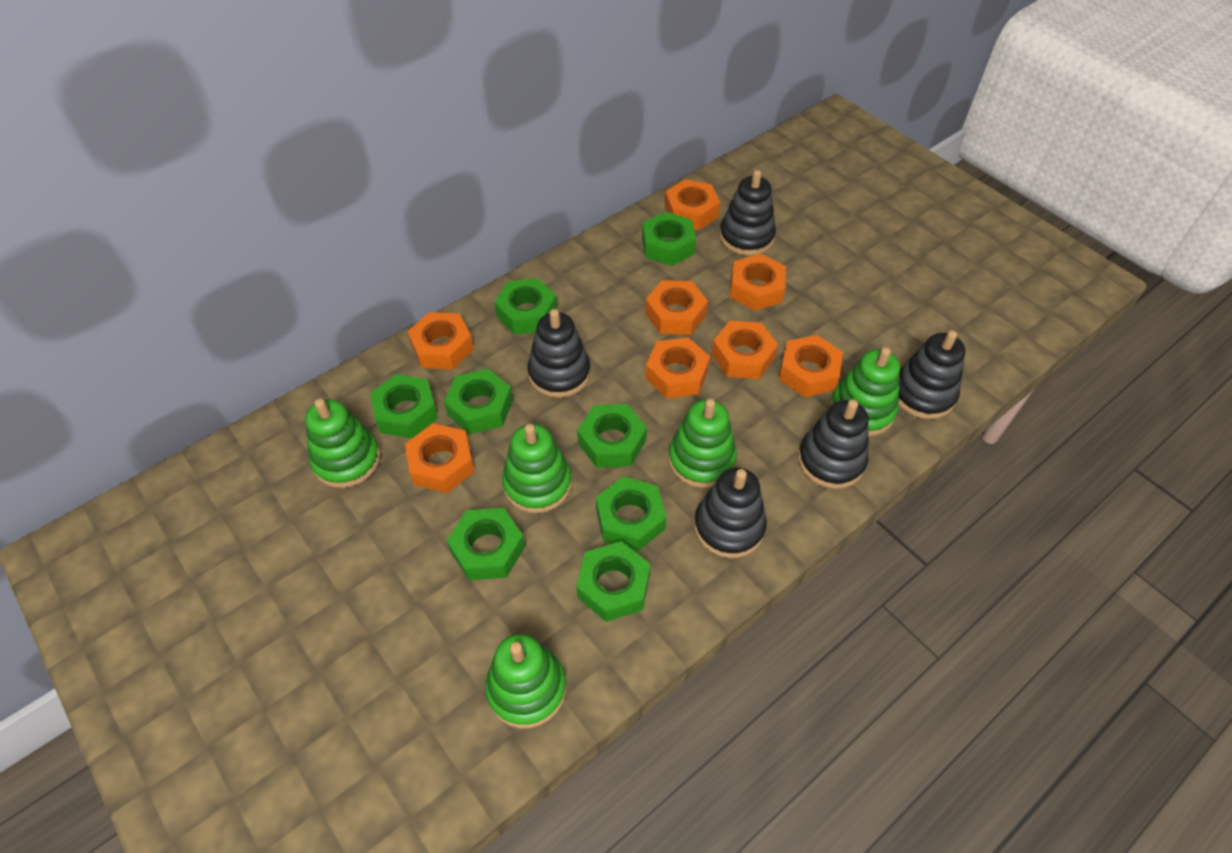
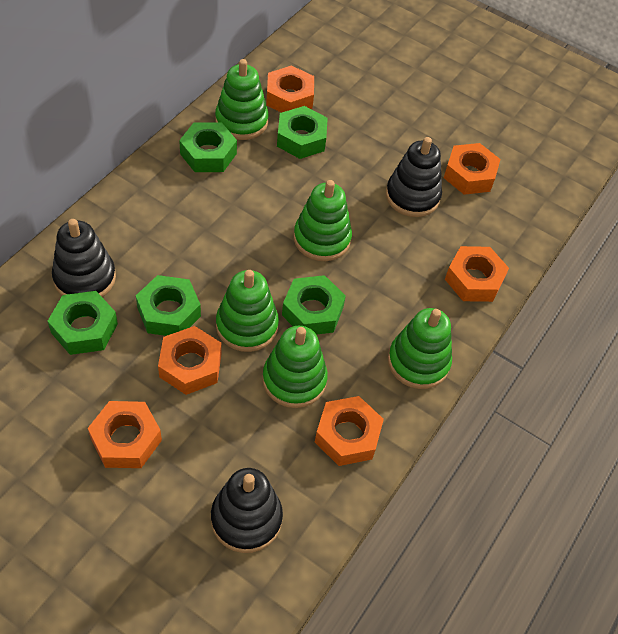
black stacking toy: 5 -> 3
green nut: 8 -> 5
orange nut: 8 -> 6

